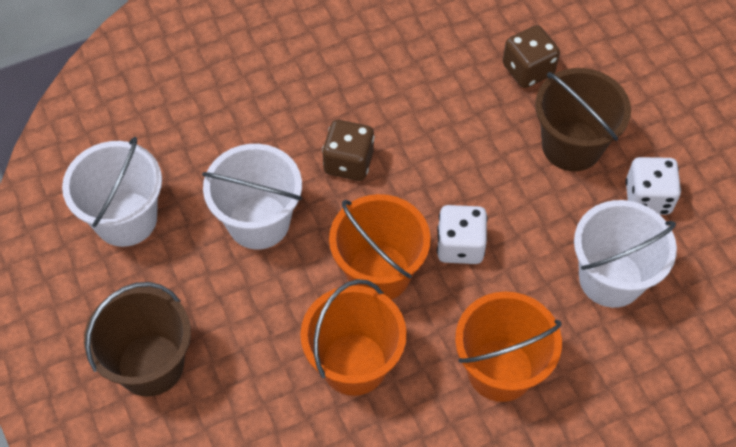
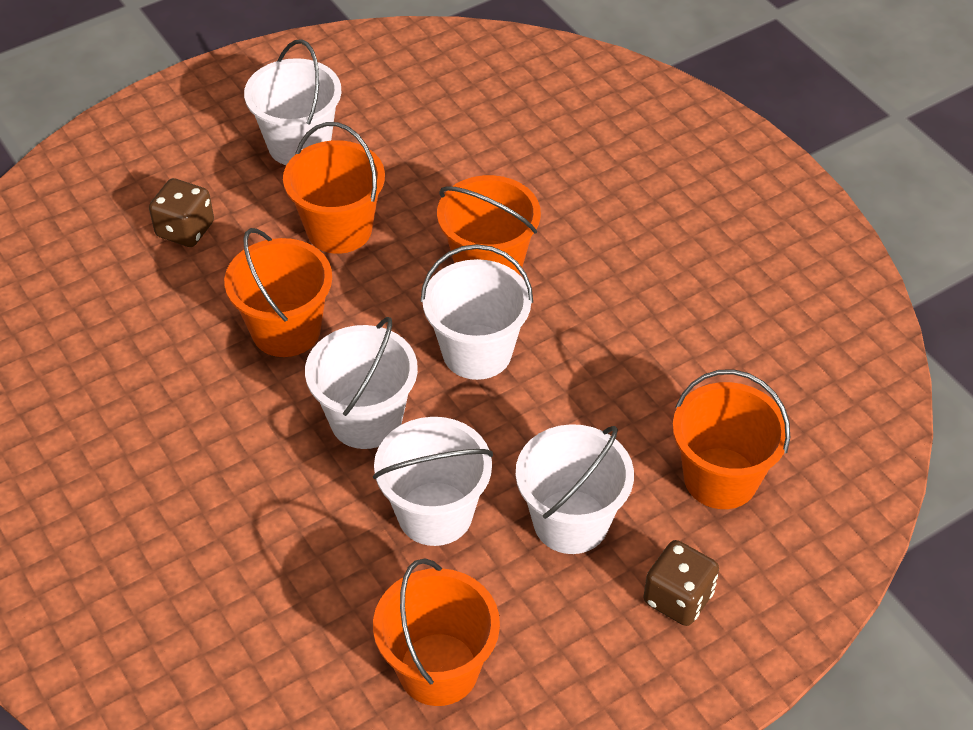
brown bucket: 2 -> 0
orange bucket: 3 -> 5
white bucket: 3 -> 5
white dice: 2 -> 0

